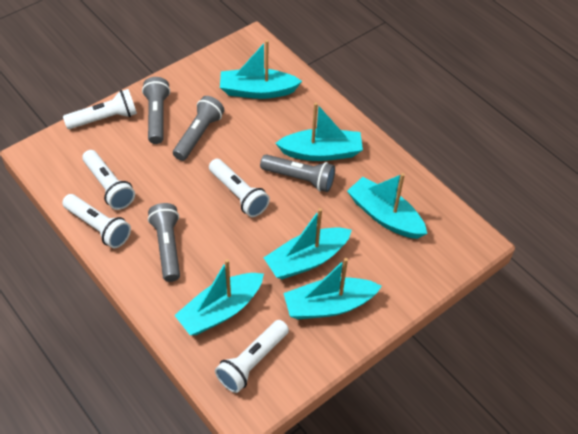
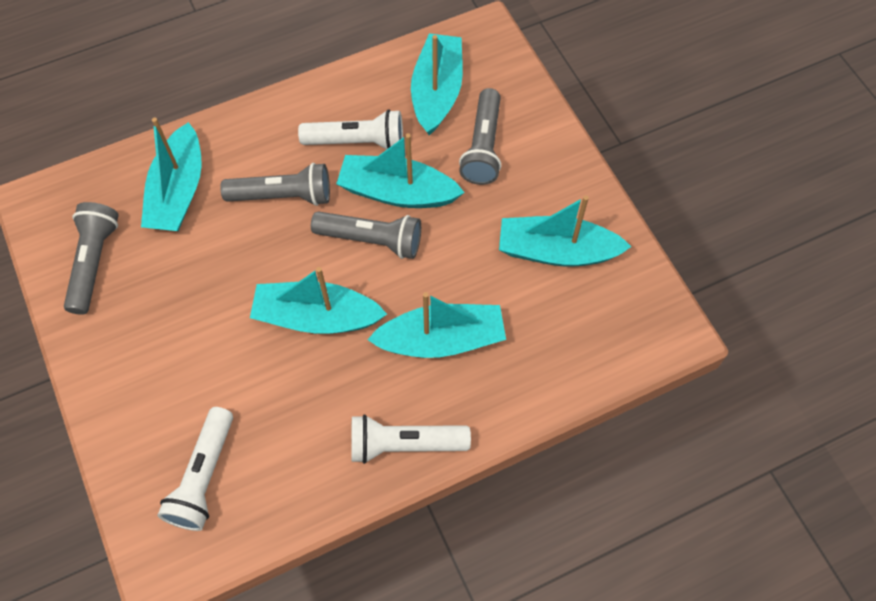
white flashlight: 5 -> 3

